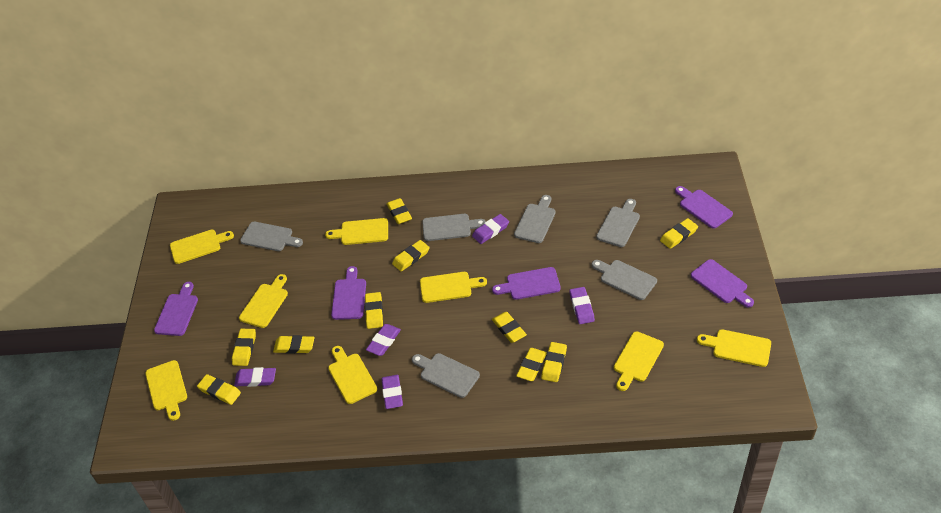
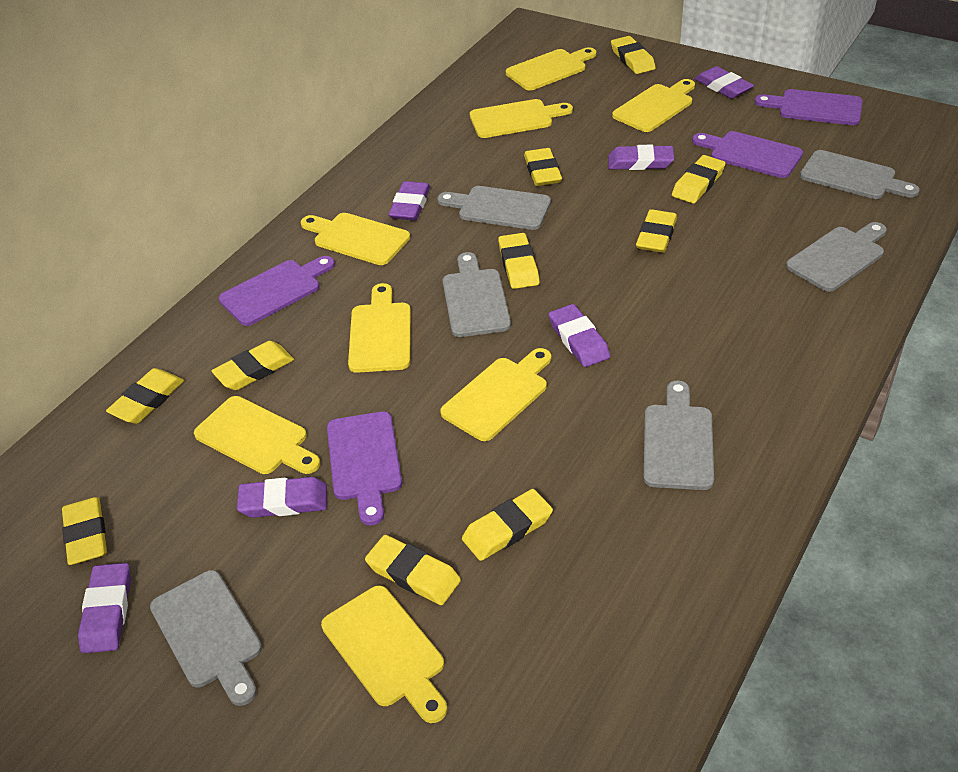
purple cutting board: 5 -> 4
purple eraser: 5 -> 6

